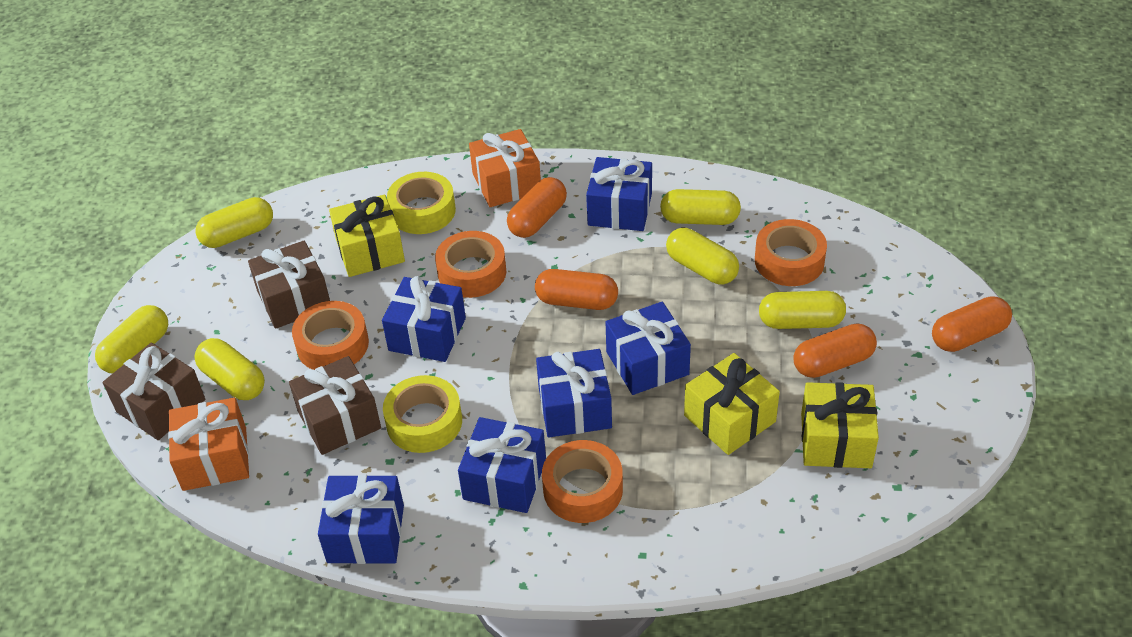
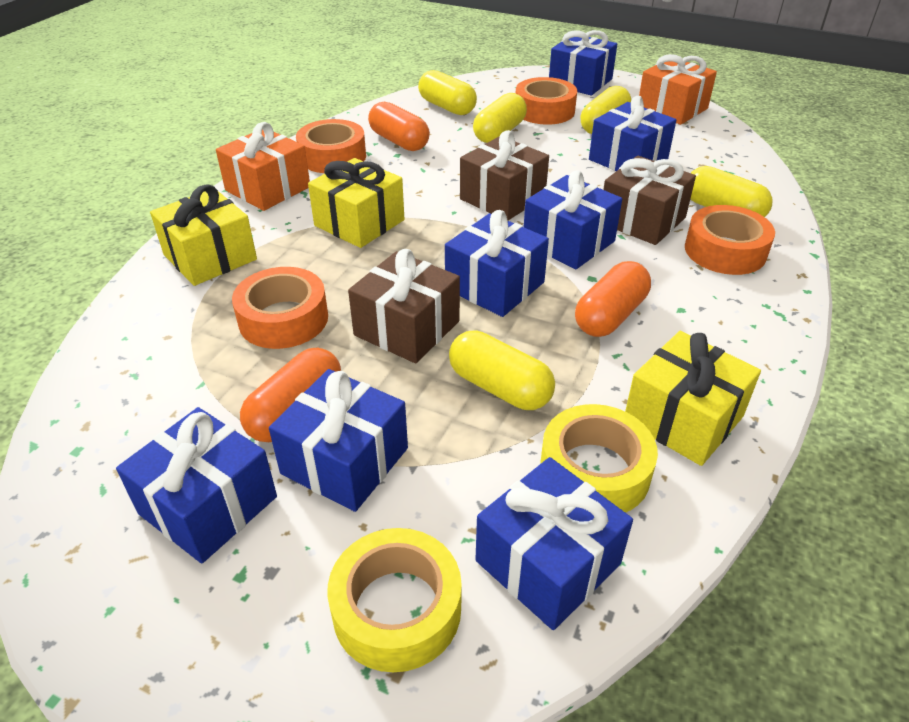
blue gift: 6 -> 7
orange capsule: 4 -> 3
yellow capsule: 6 -> 5

